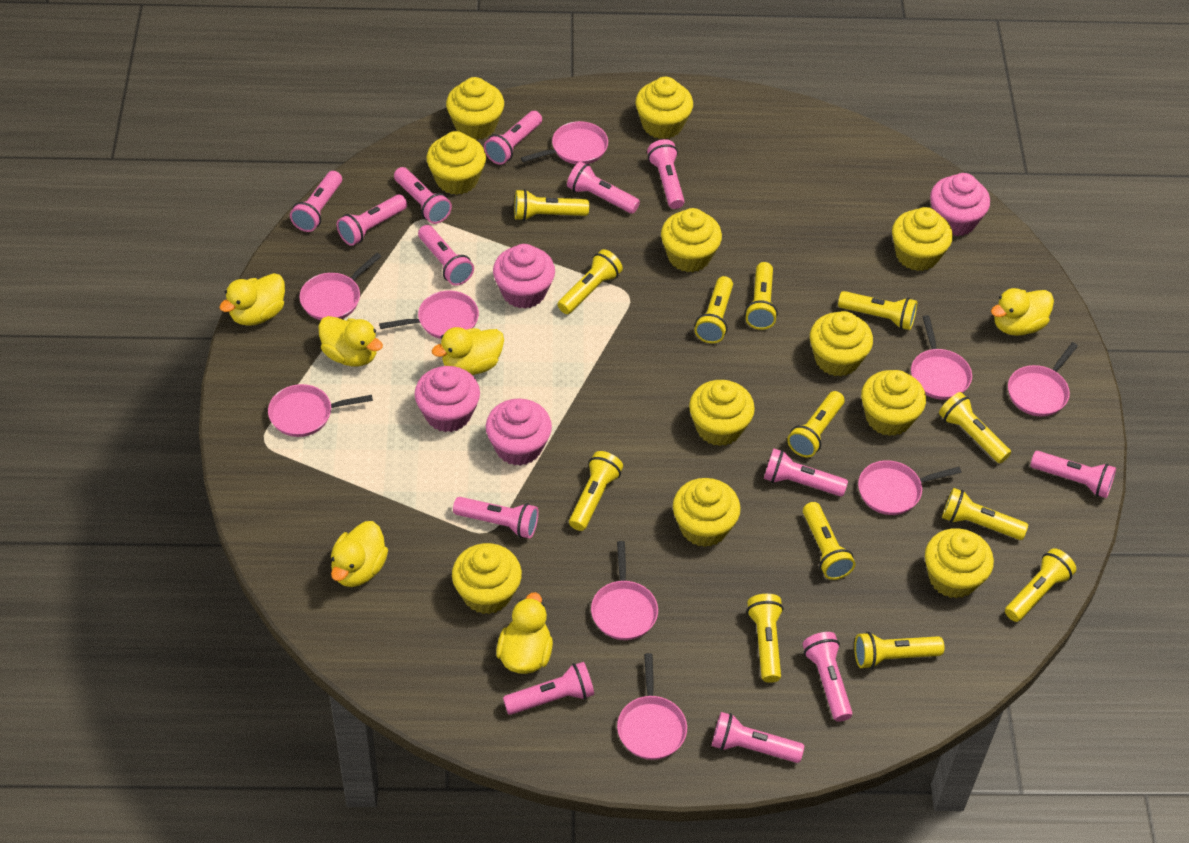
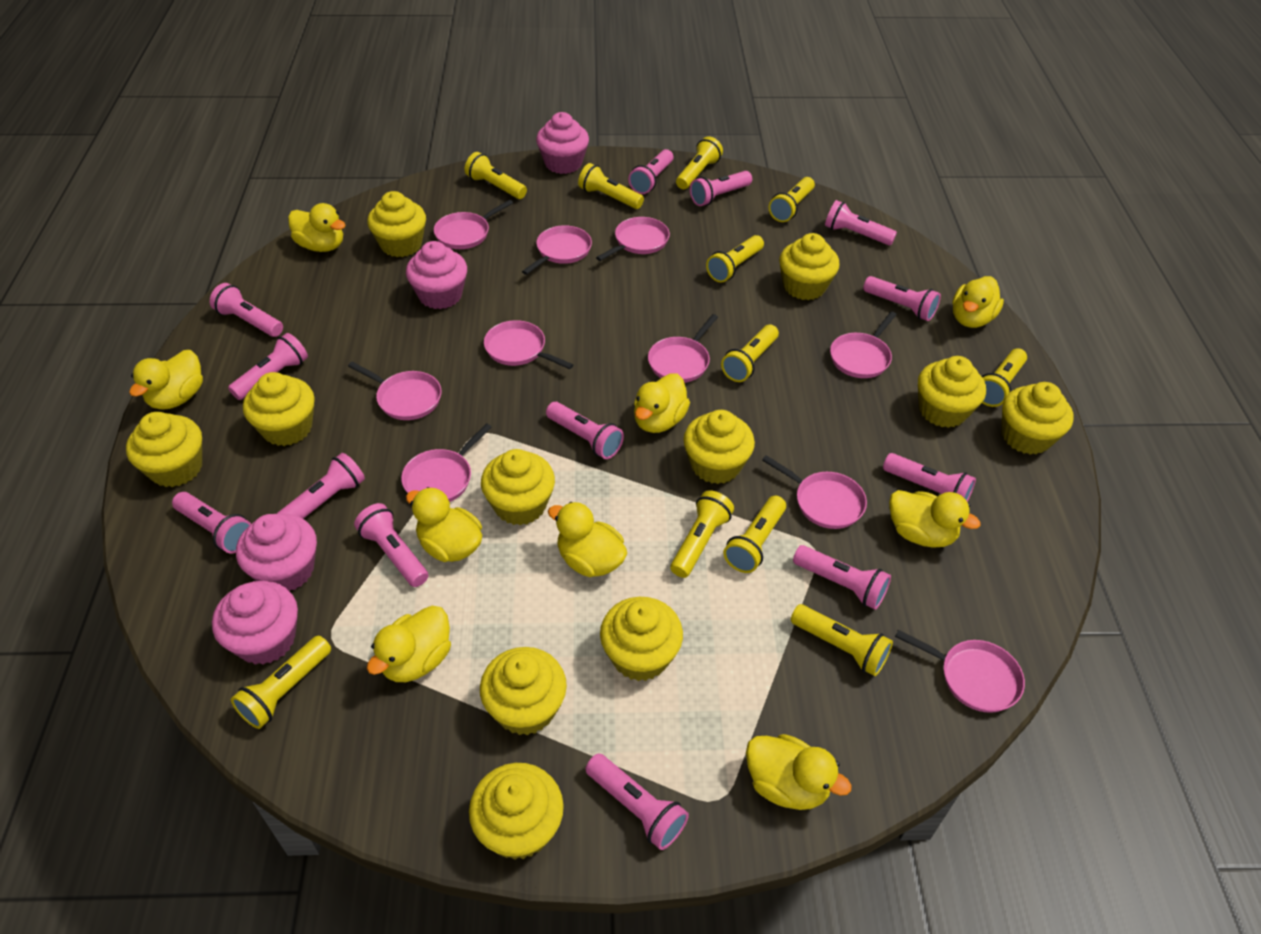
pink pan: 9 -> 10
yellow duck: 6 -> 9
yellow flashlight: 13 -> 11

